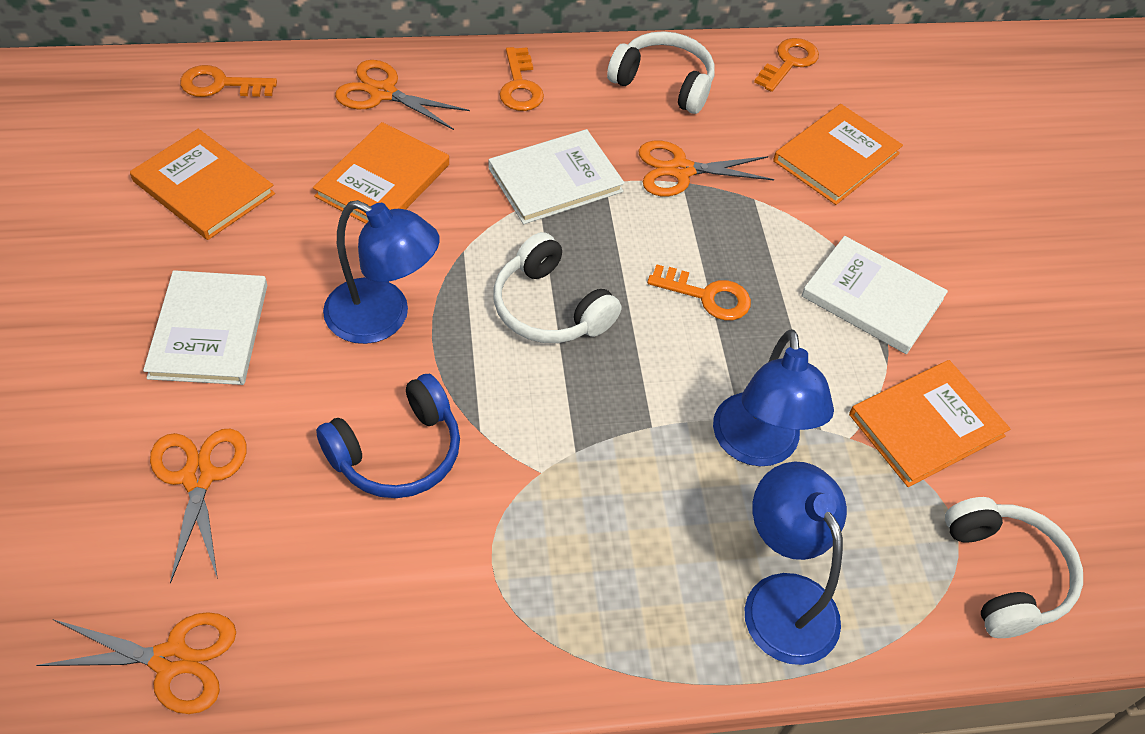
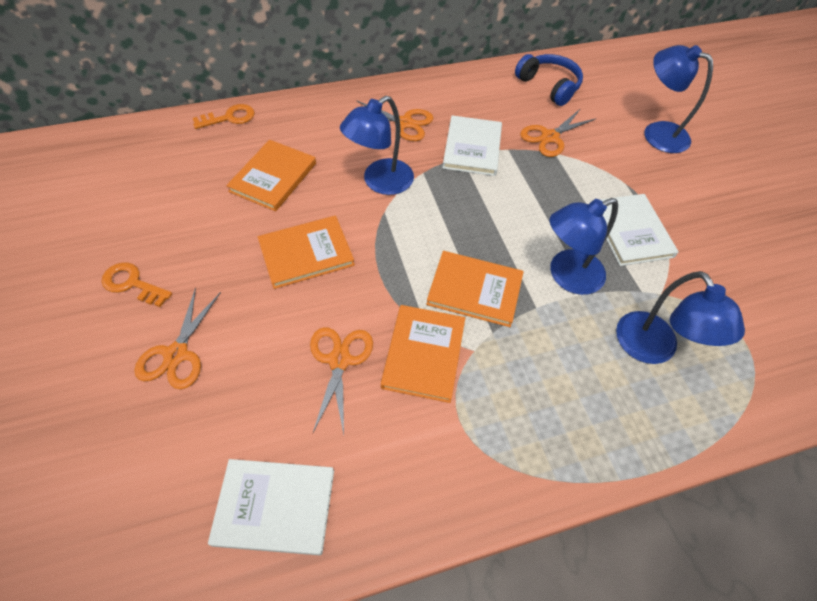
blue lamp: 3 -> 4
orange key: 4 -> 2
white headphones: 3 -> 0

